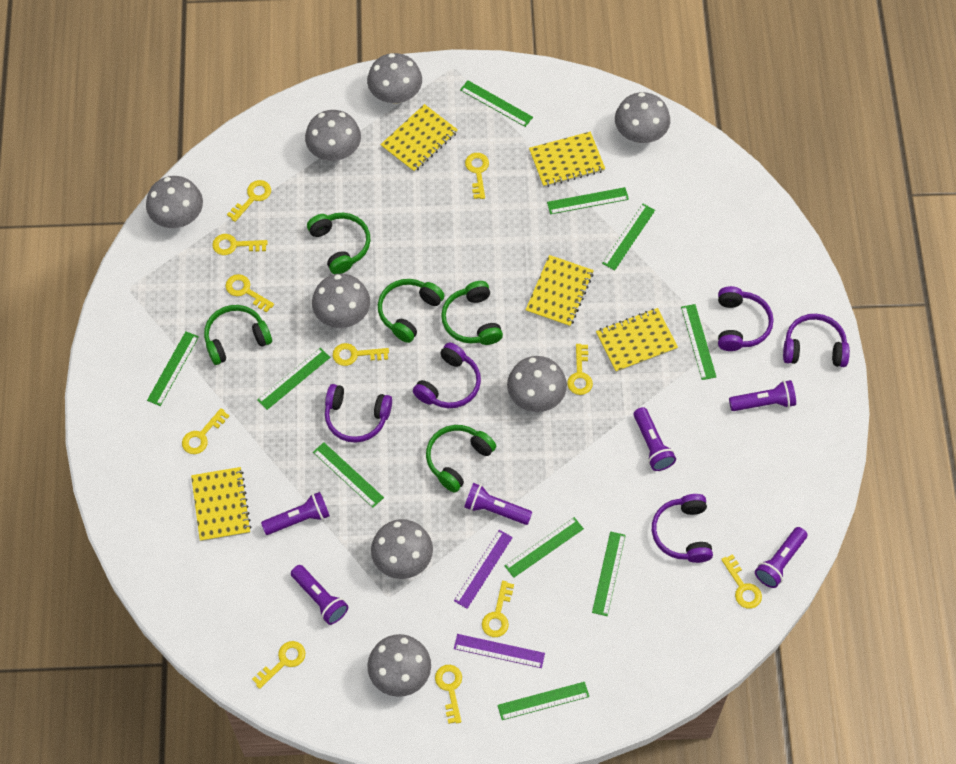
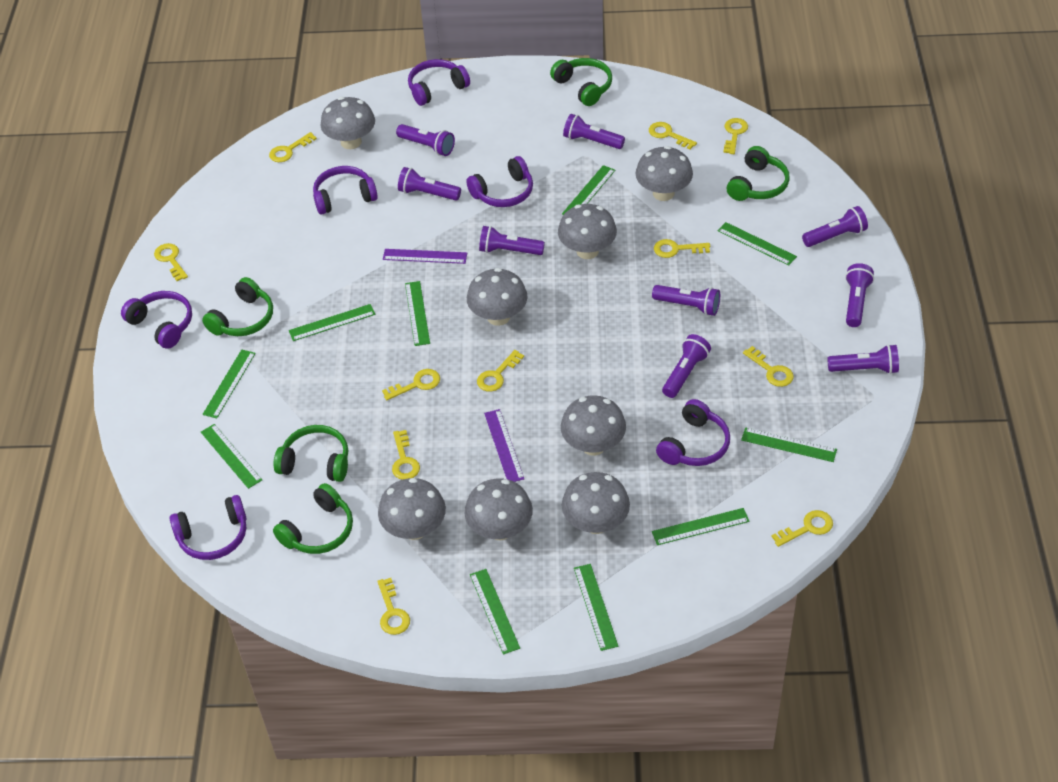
purple flashlight: 6 -> 9
purple headphones: 5 -> 6
yellow notebook: 5 -> 0

